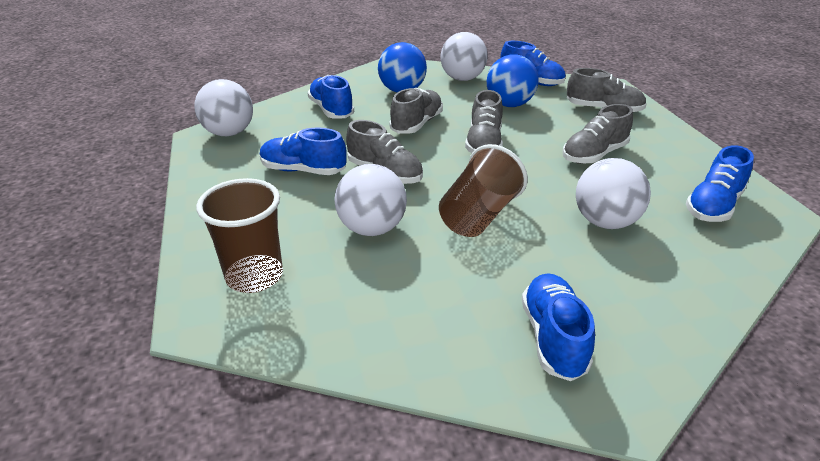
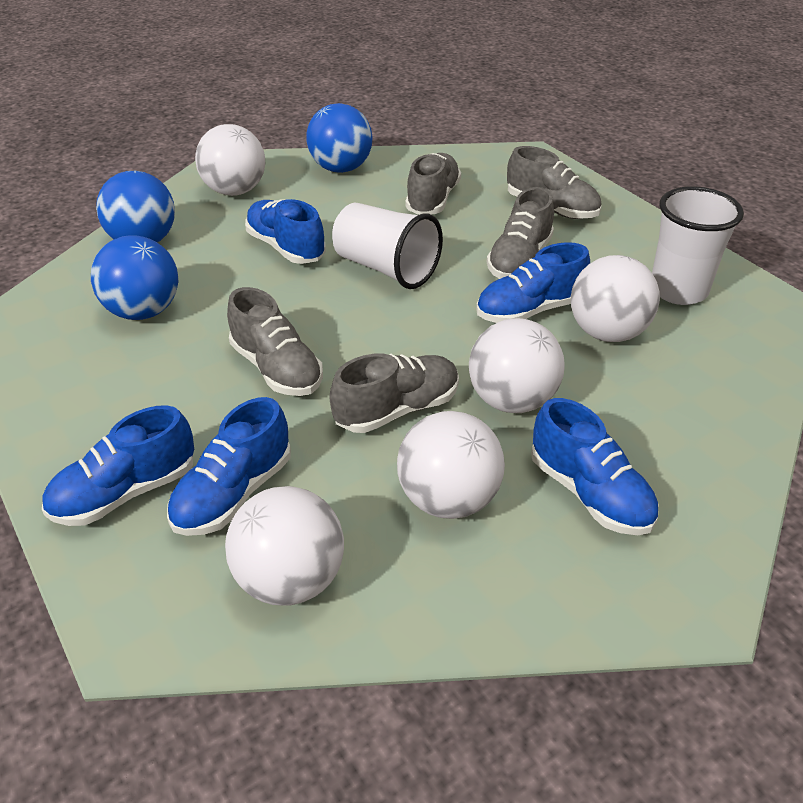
blue ball: 2 -> 3
brown cup: 2 -> 0
white ball: 4 -> 5
white cup: 0 -> 2

